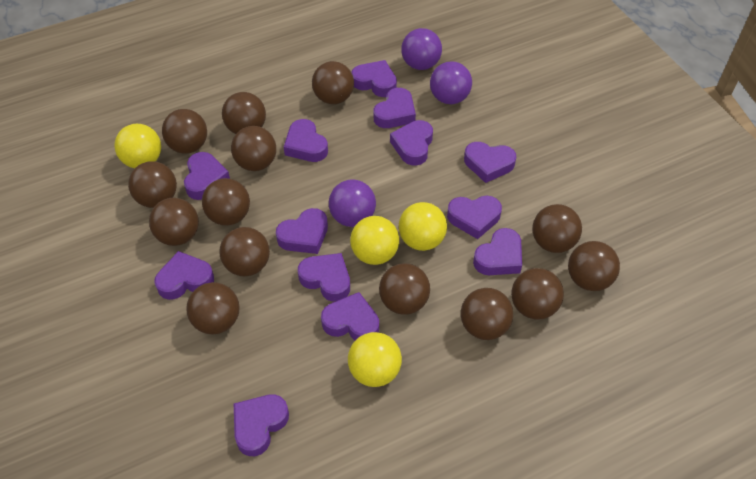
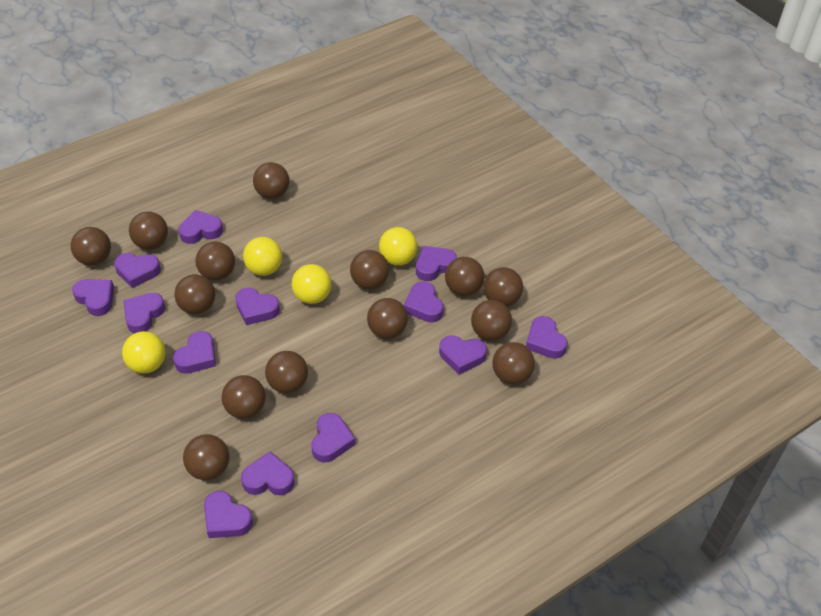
purple ball: 3 -> 0

